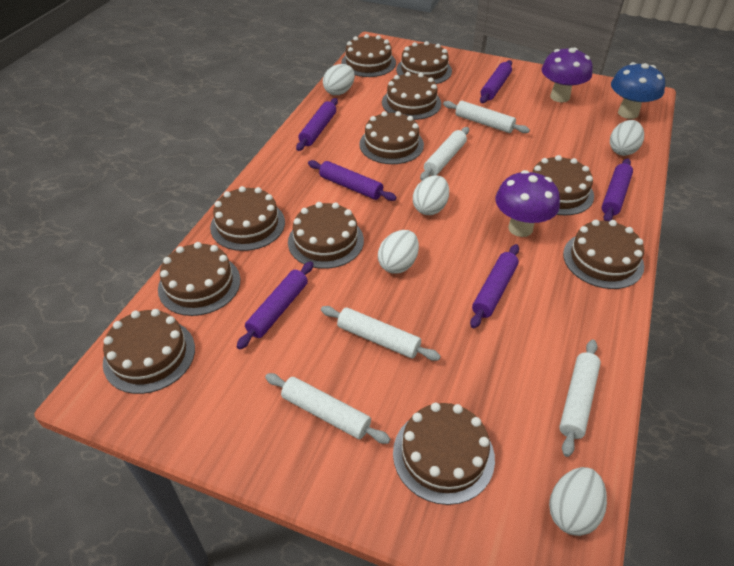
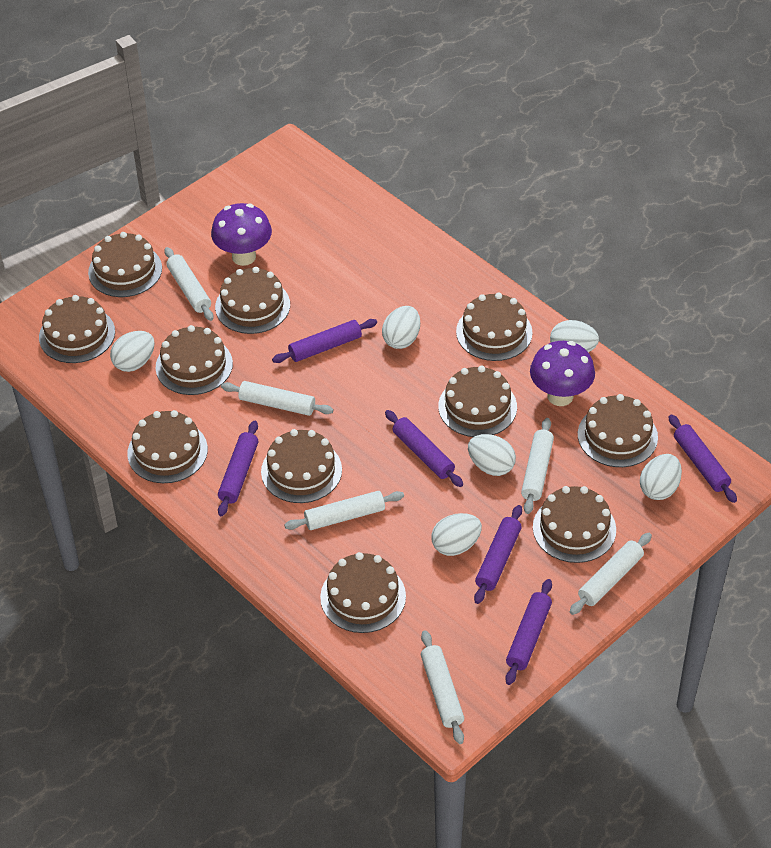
blue mushroom: 1 -> 0
white egg: 5 -> 6
white rolling pin: 5 -> 6

